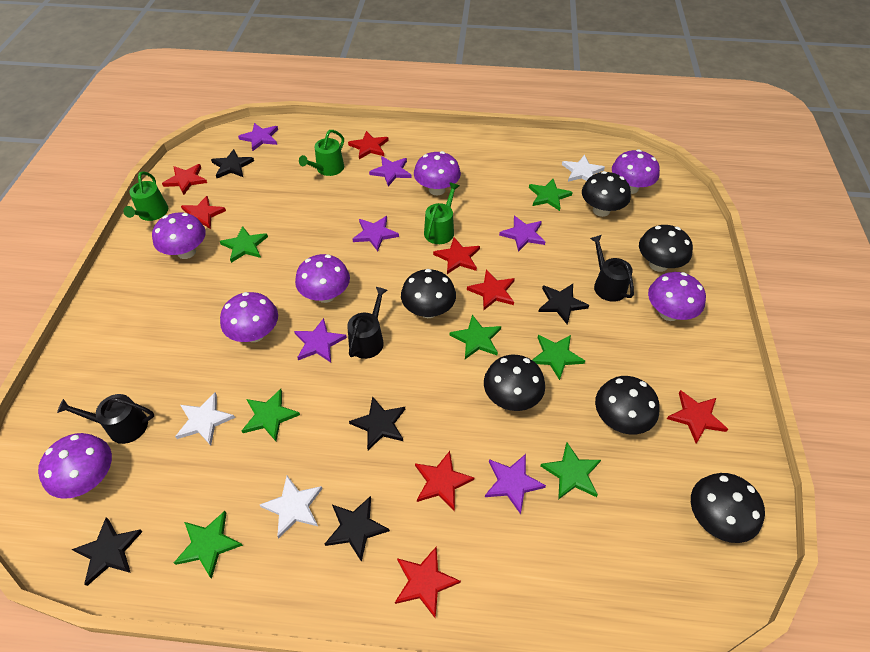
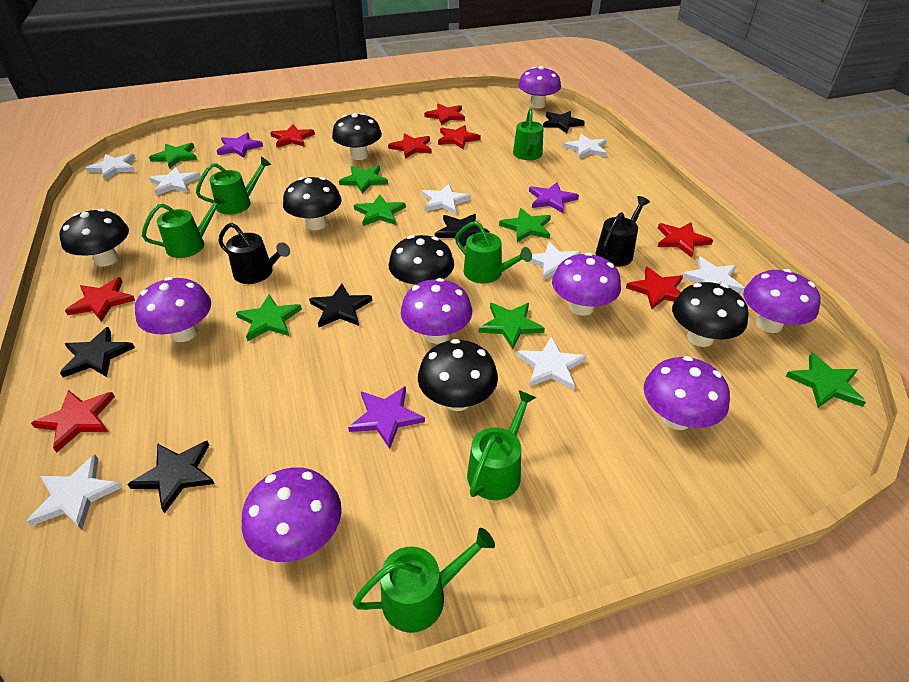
black watering can: 3 -> 2
green watering can: 3 -> 6
purple star: 6 -> 3
white star: 3 -> 8

